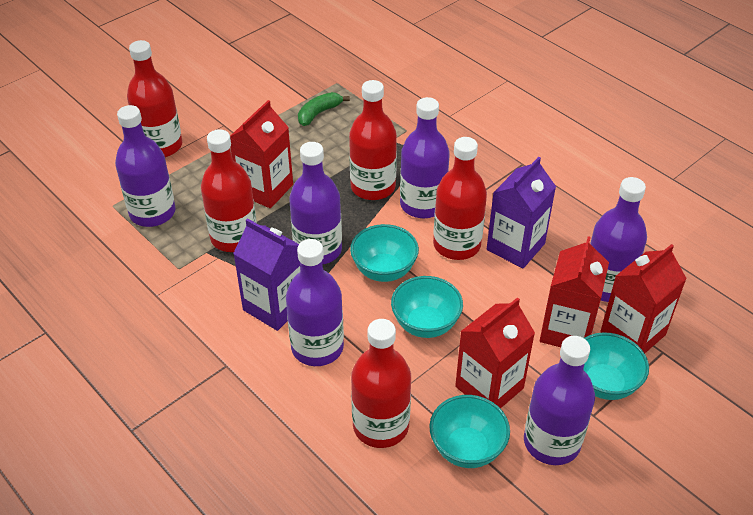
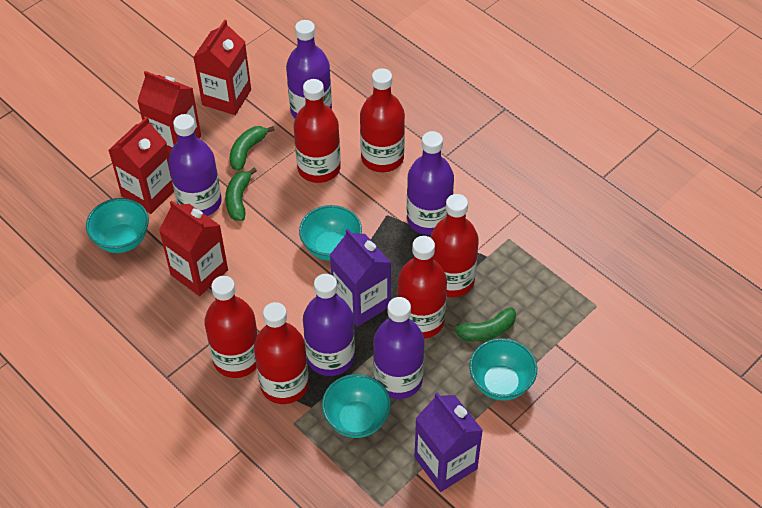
green banana: 1 -> 3
purple bottle: 6 -> 5
red bottle: 5 -> 6

